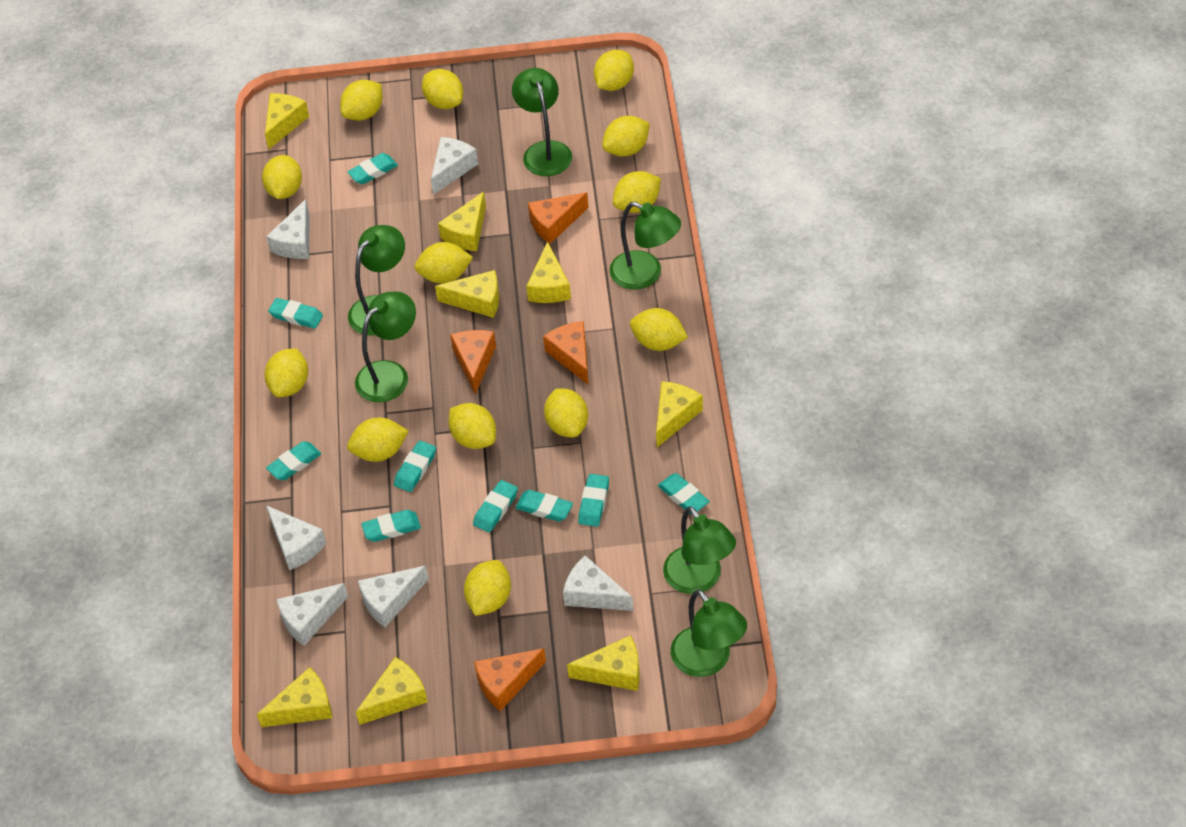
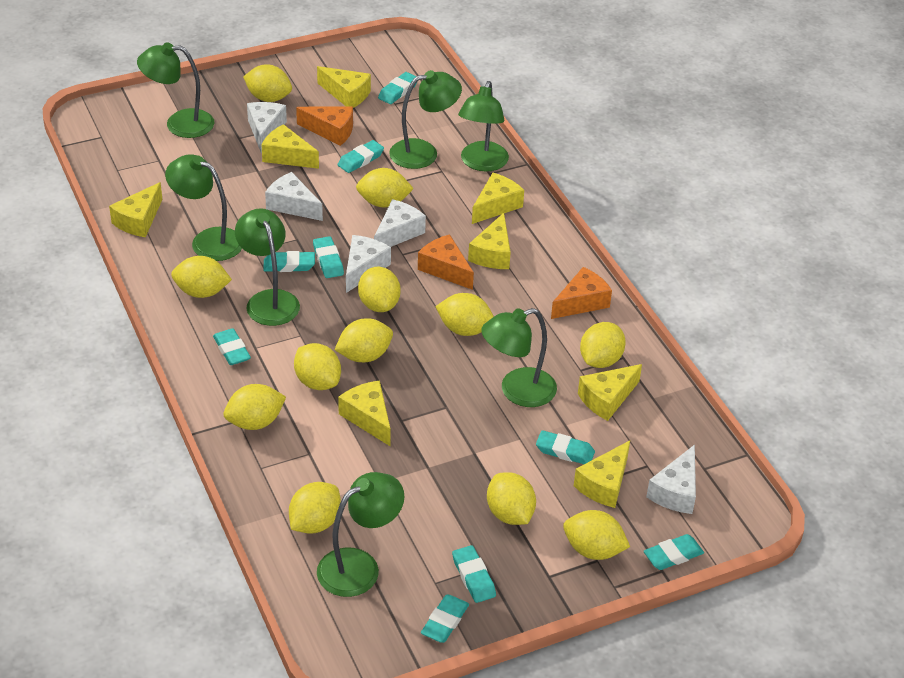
green lamp: 6 -> 7
orange cheese: 4 -> 3
white cheese: 6 -> 5
yellow lemon: 13 -> 12

